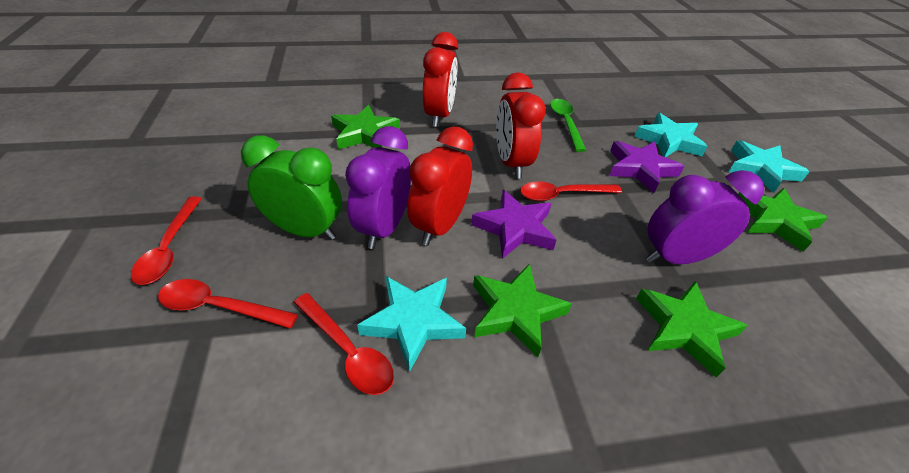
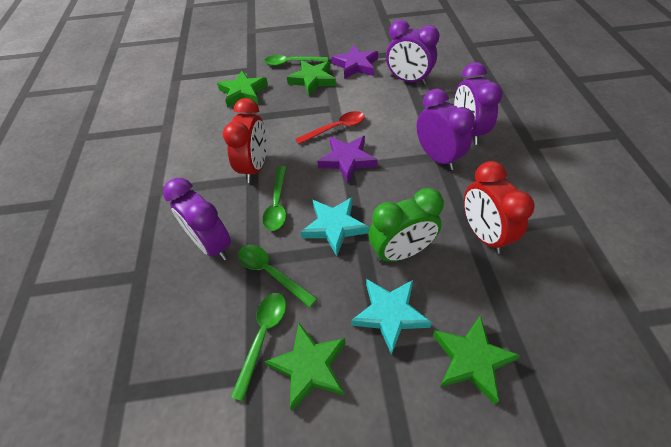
green spoon: 1 -> 4
purple clock: 2 -> 4
red clock: 3 -> 2
red spoon: 4 -> 1
turquoise star: 3 -> 2

